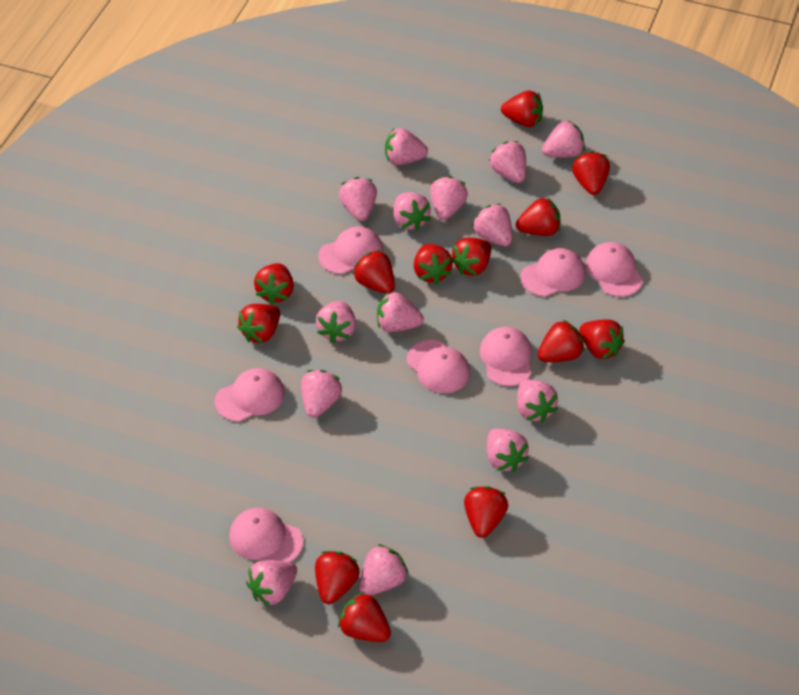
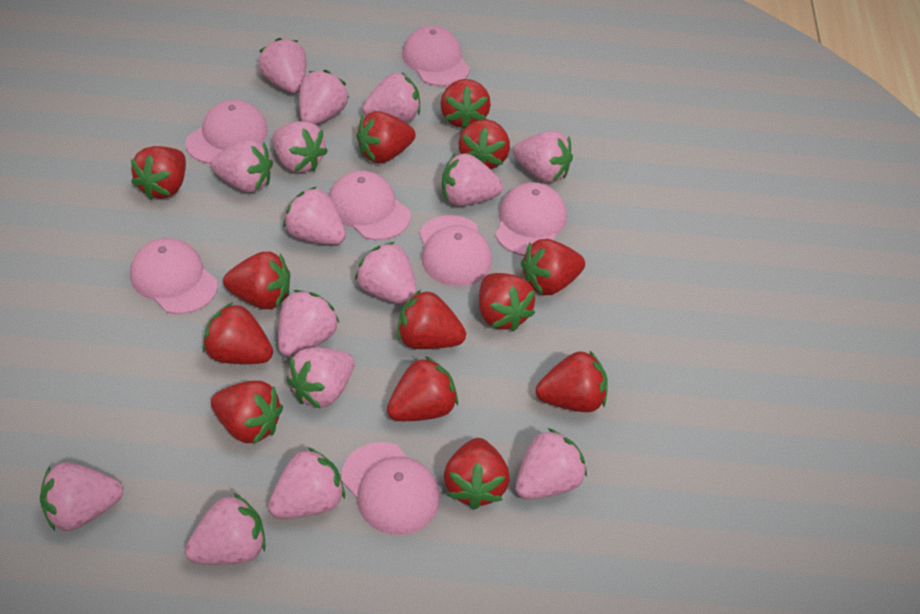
pink strawberry: 14 -> 15

